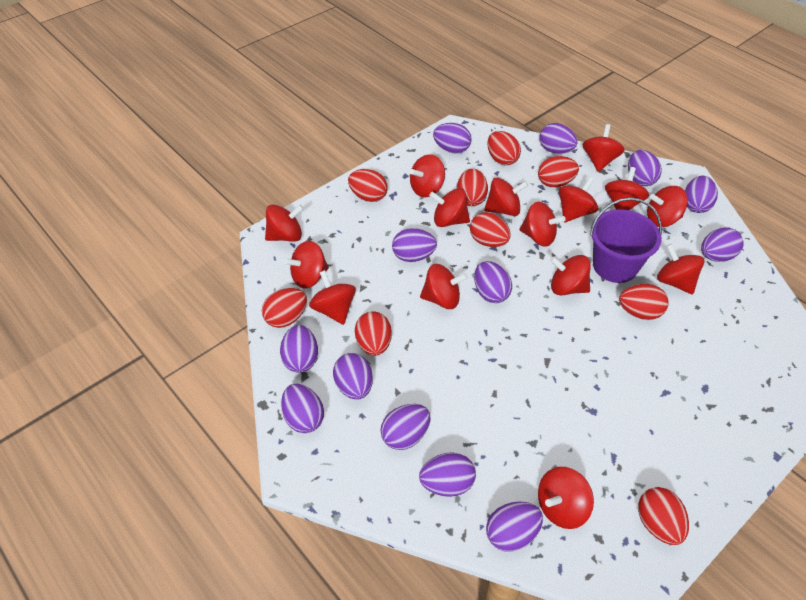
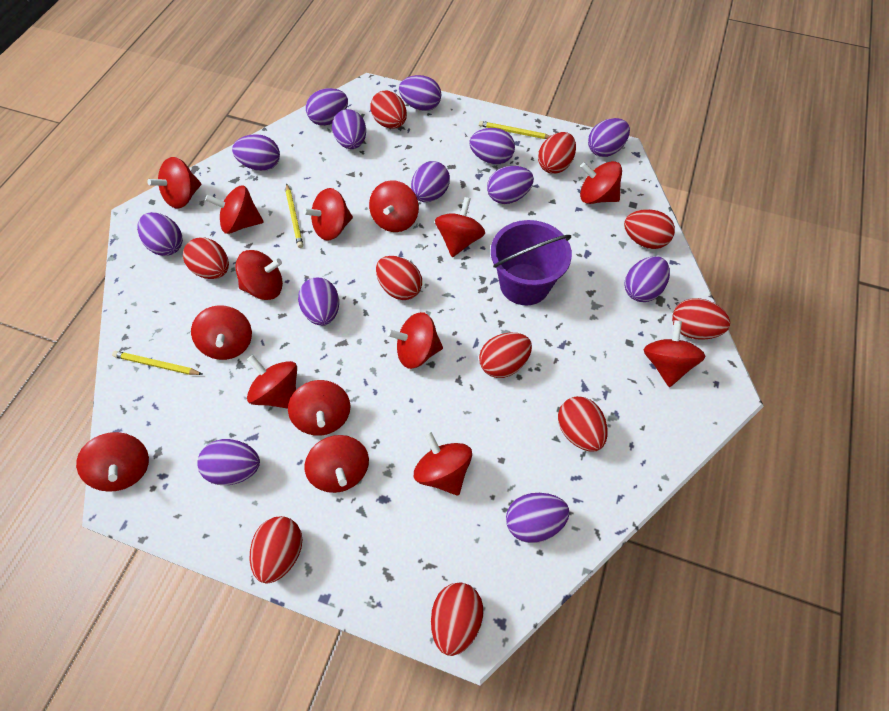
red egg: 9 -> 10
yellow pencil: 0 -> 3

